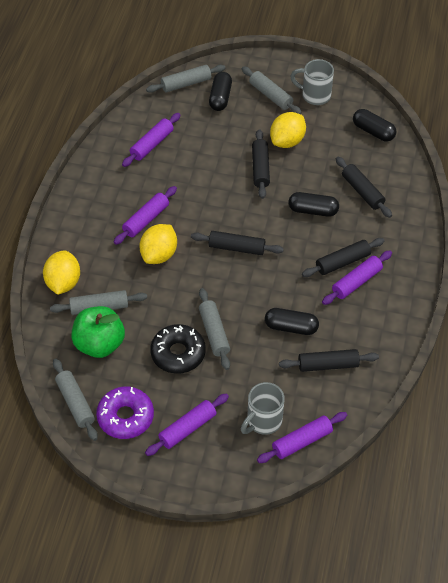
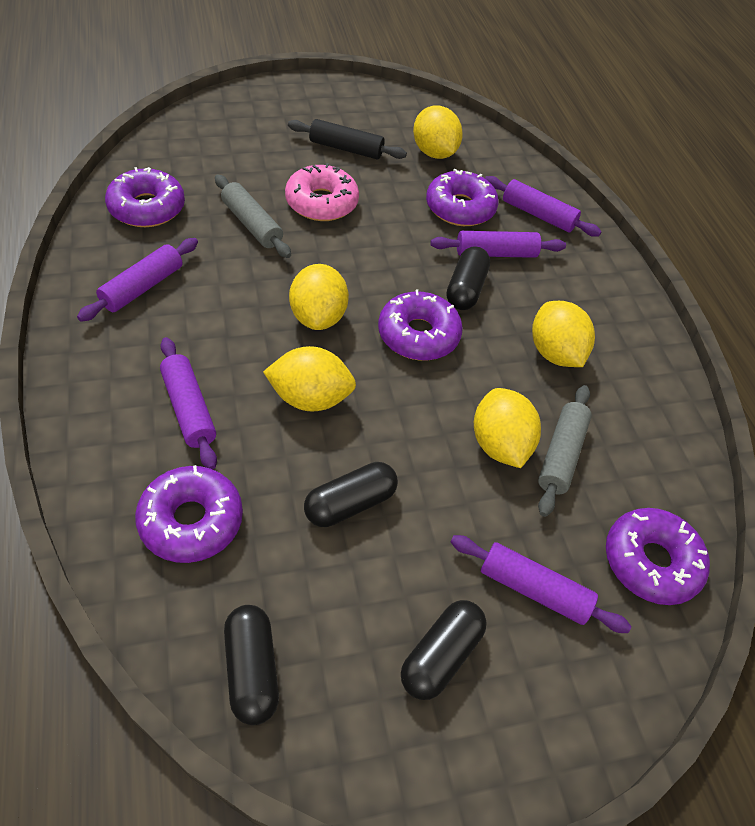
black donut: 1 -> 0
black rolling pin: 5 -> 1
green apple: 1 -> 0
grey mug: 2 -> 0
grey rolling pin: 5 -> 2
pink donut: 0 -> 1
purple donut: 1 -> 5
yellow lemon: 3 -> 5

